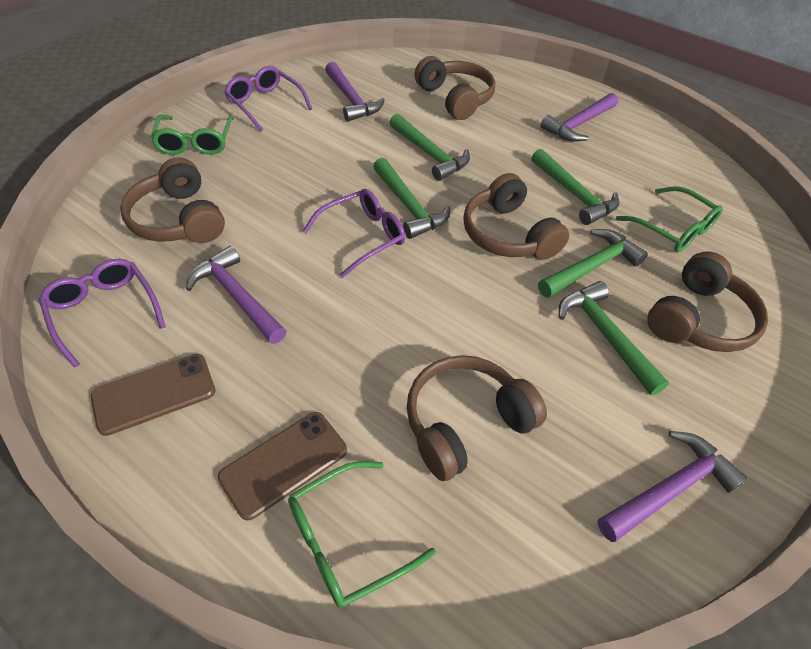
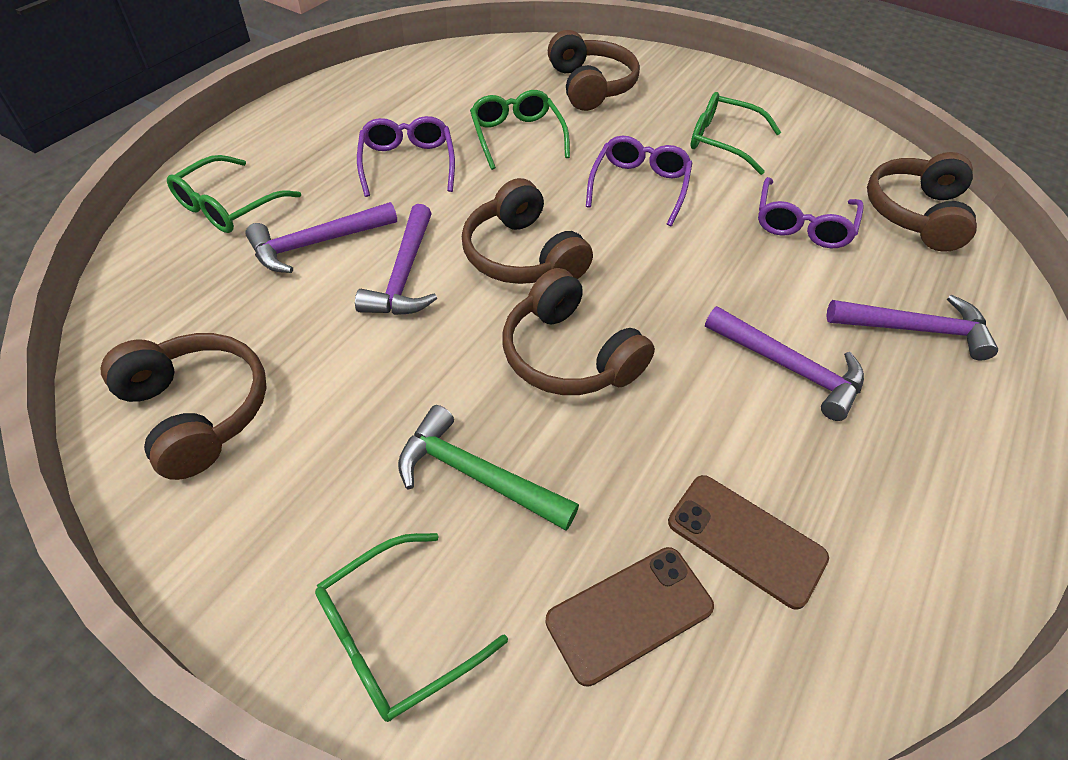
green glasses: 3 -> 4
green hammer: 5 -> 1

